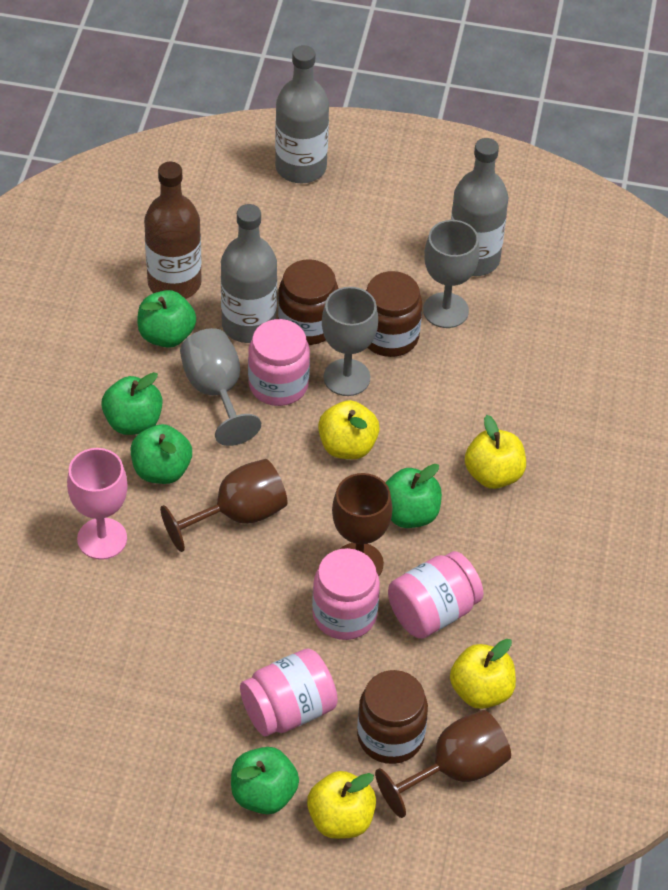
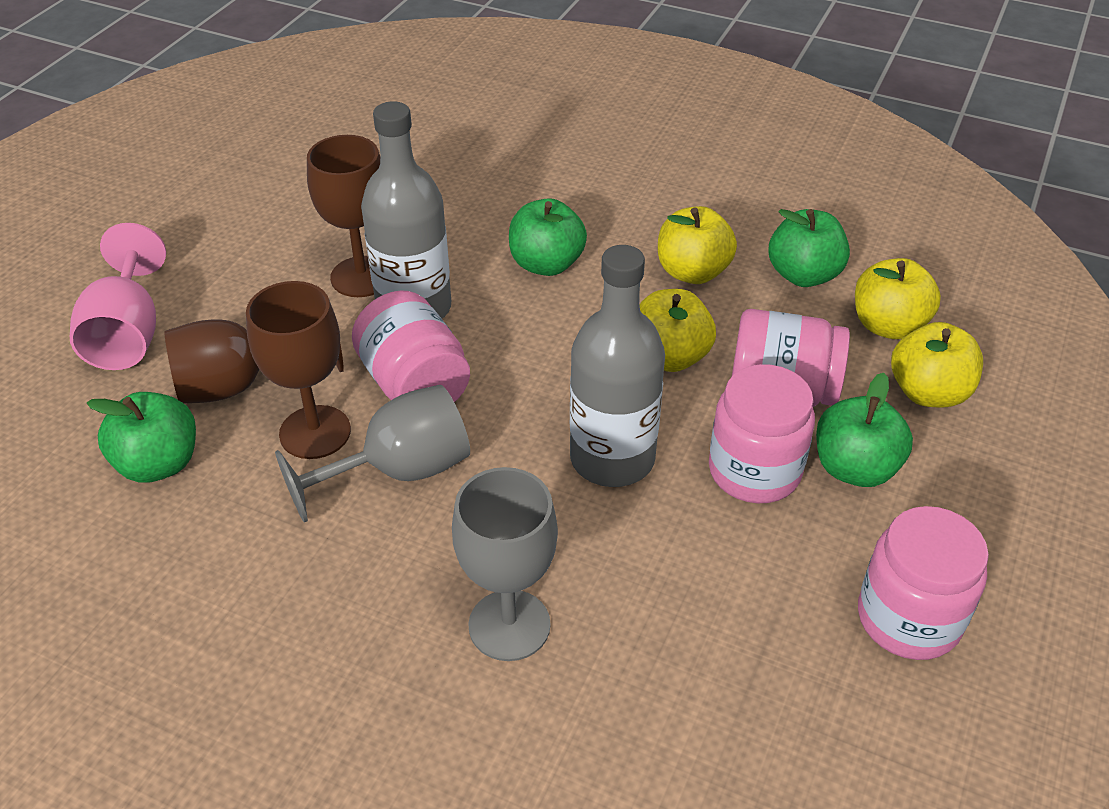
brown bottle: 1 -> 0
brown jar: 3 -> 0
green apple: 5 -> 4
grey bottle: 3 -> 2
grey goblet: 3 -> 2

